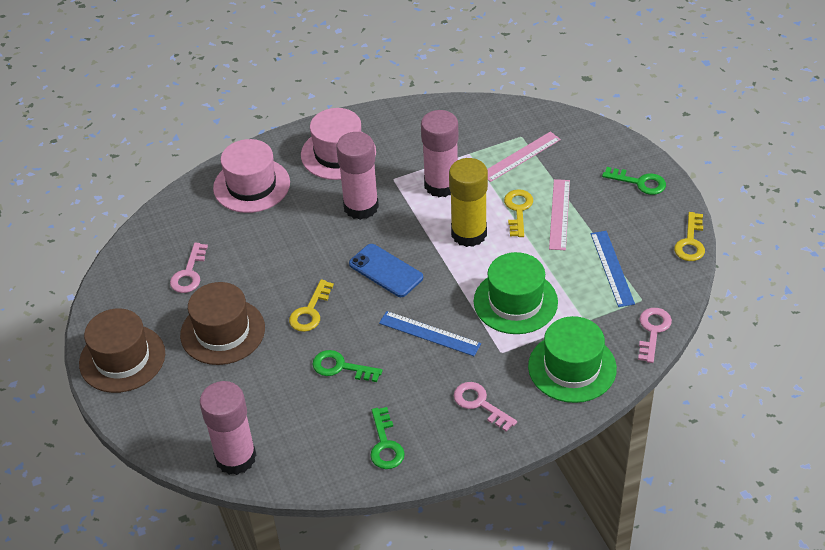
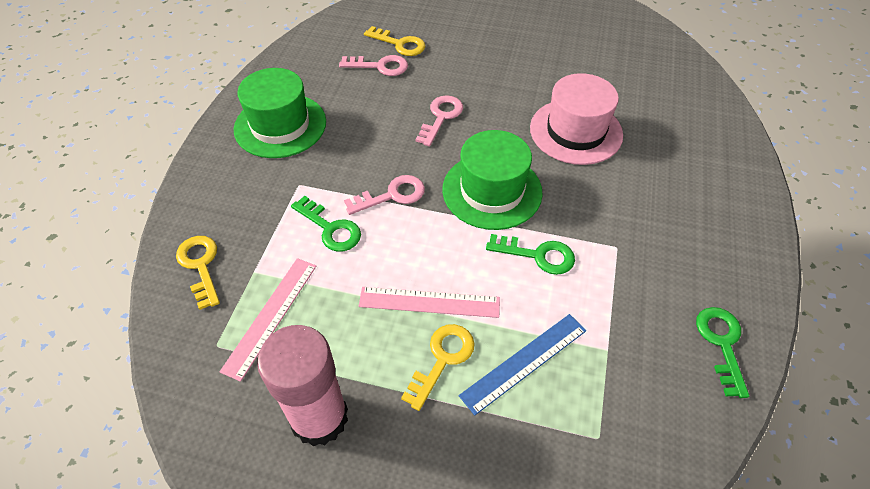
blue phone: 1 -> 0
blue ruler: 2 -> 1
brown hat: 2 -> 0
pink glue stick: 3 -> 1
pink hat: 2 -> 1
yellow glue stick: 1 -> 0

